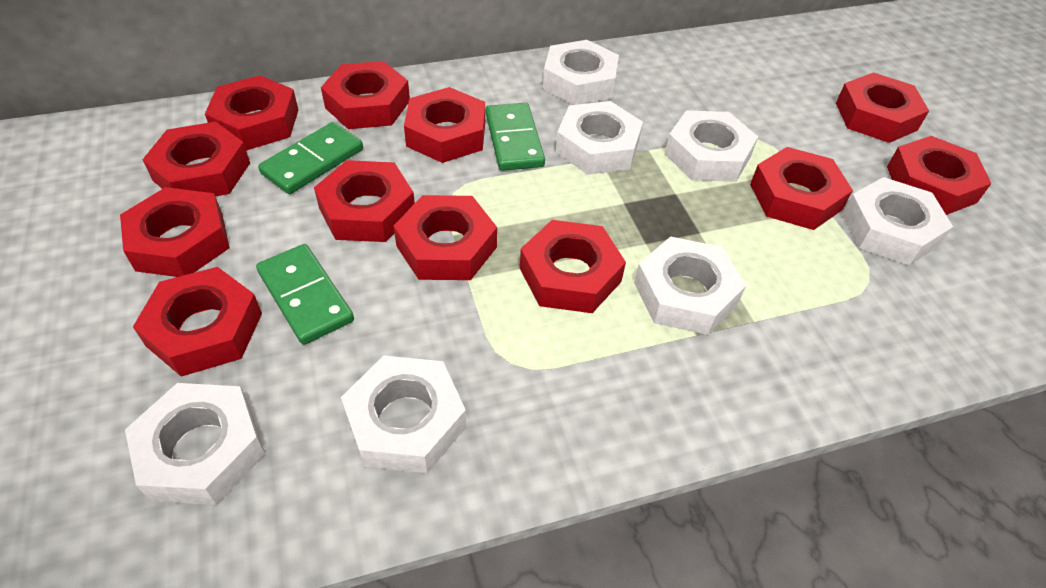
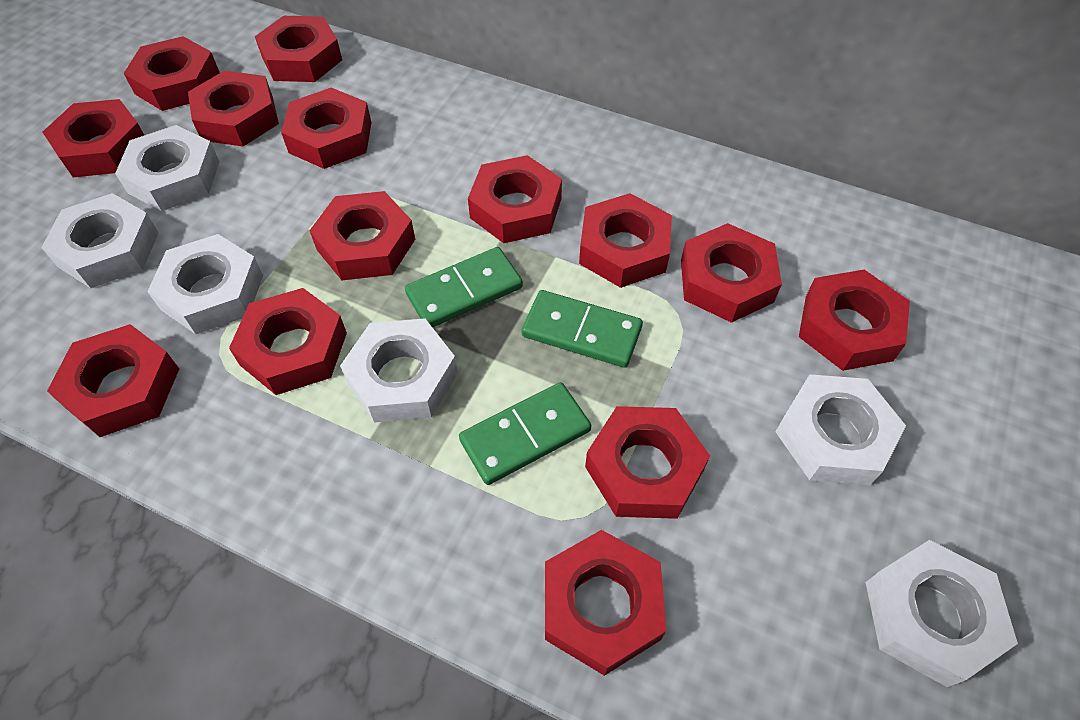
red nut: 12 -> 14
white nut: 7 -> 6

